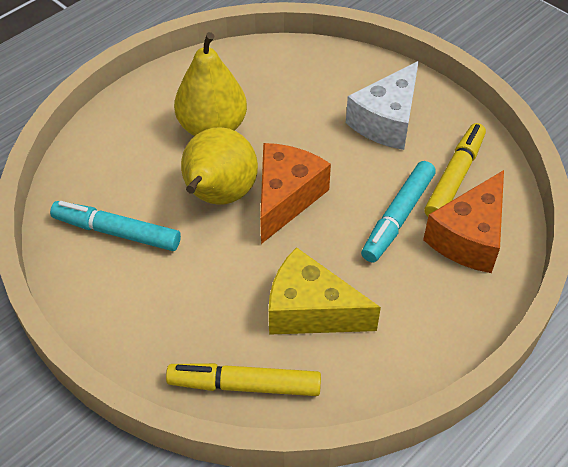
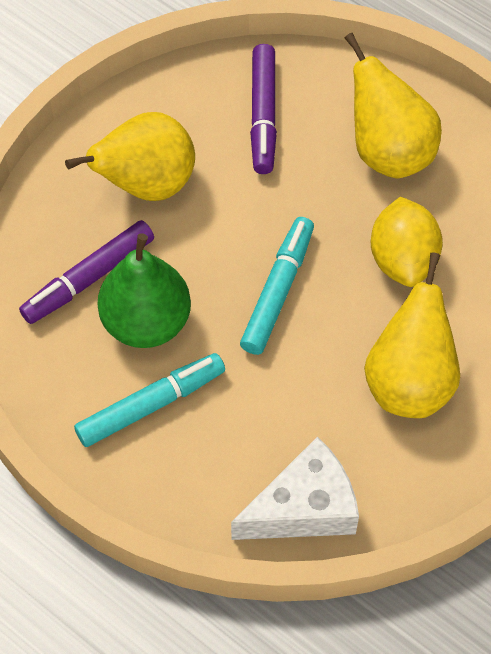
green pear: 0 -> 1
orange cheese: 2 -> 0
purple marker: 0 -> 2
yellow cheese: 1 -> 0
yellow lemon: 0 -> 1
yellow marker: 2 -> 0
yellow pear: 2 -> 3

